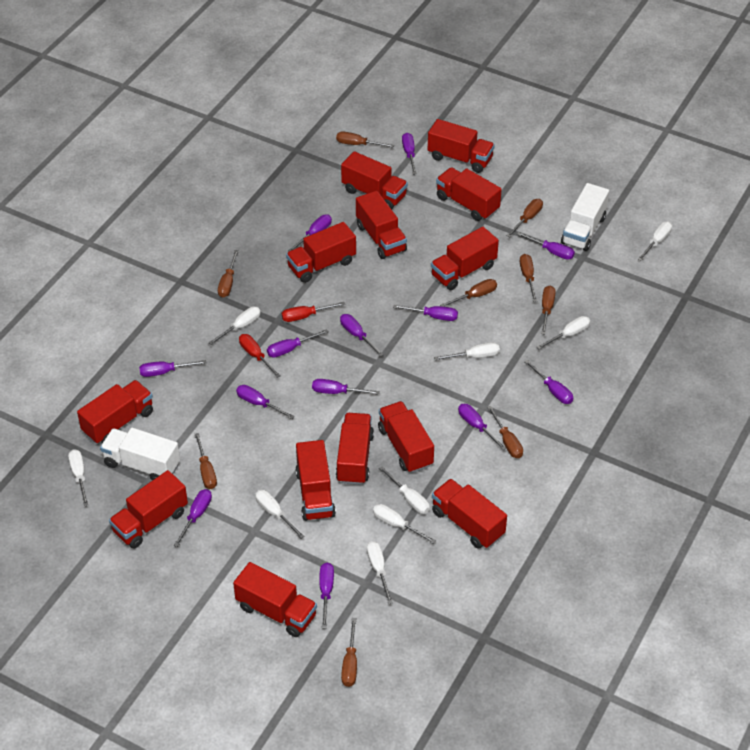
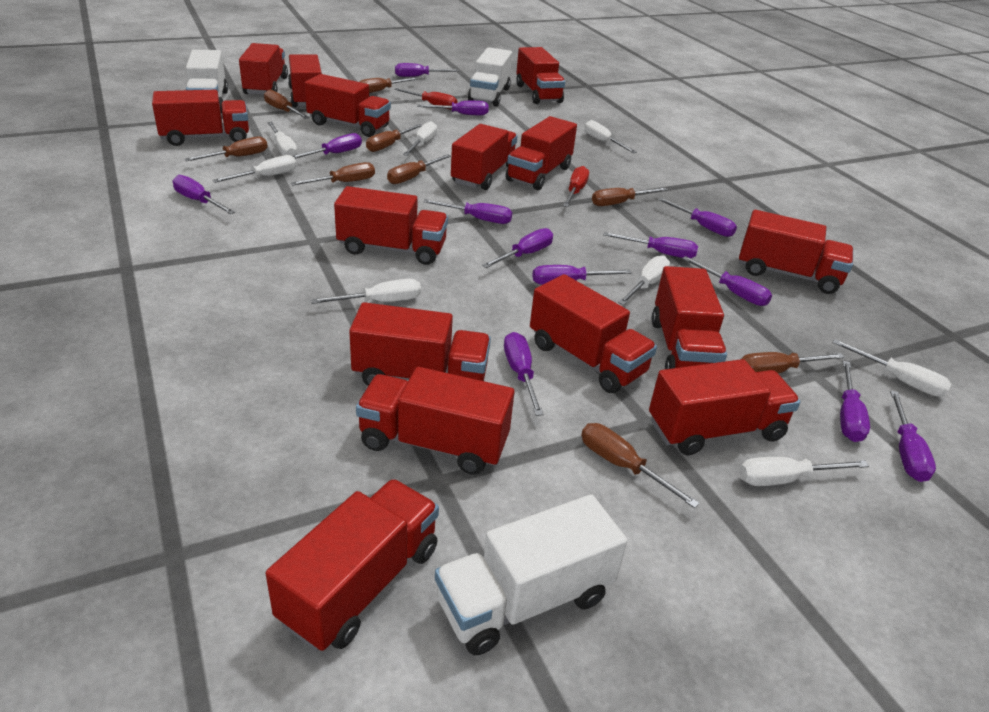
red truck: 13 -> 15
white screwdriver: 9 -> 8
white truck: 2 -> 3

